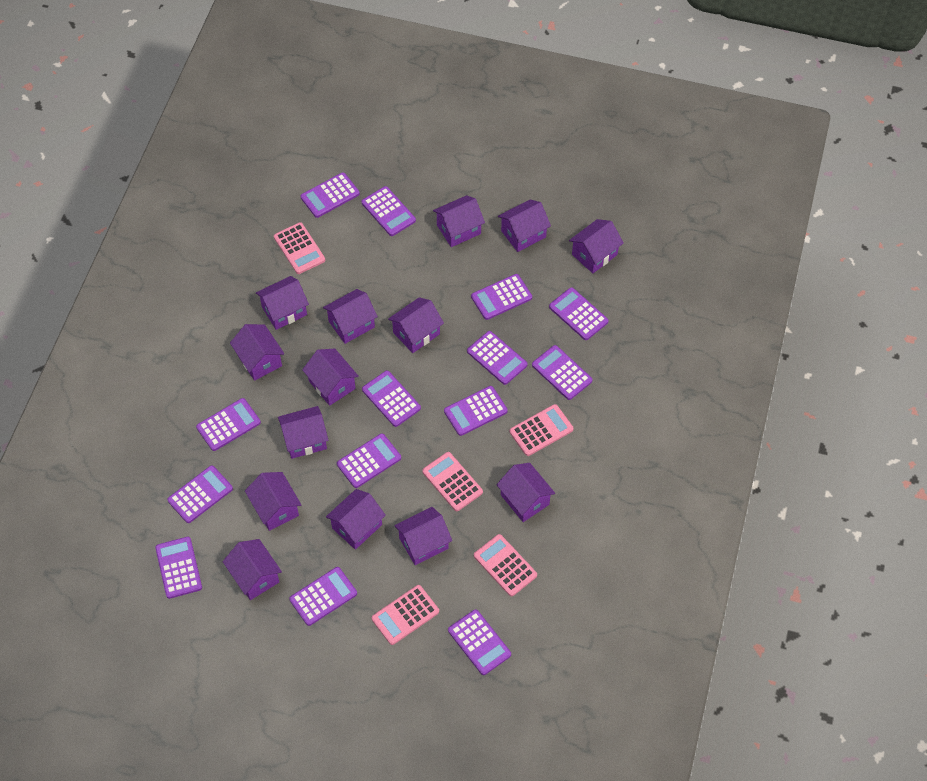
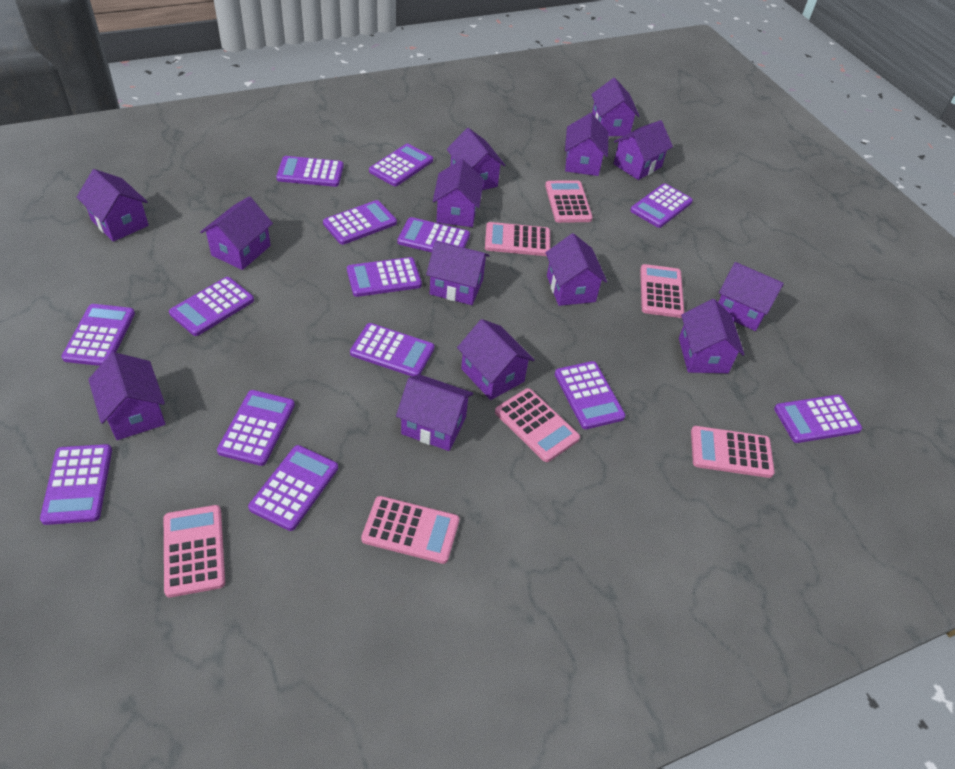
pink calculator: 5 -> 7

